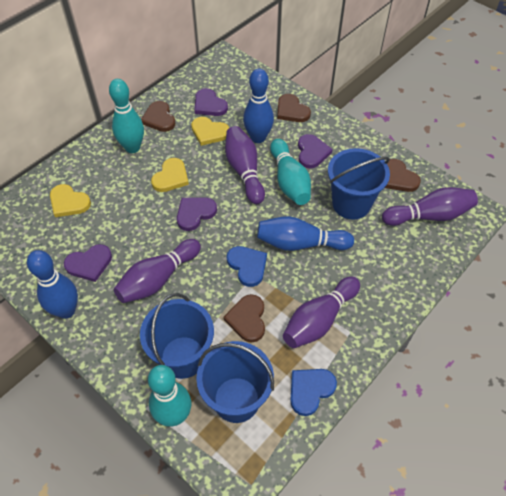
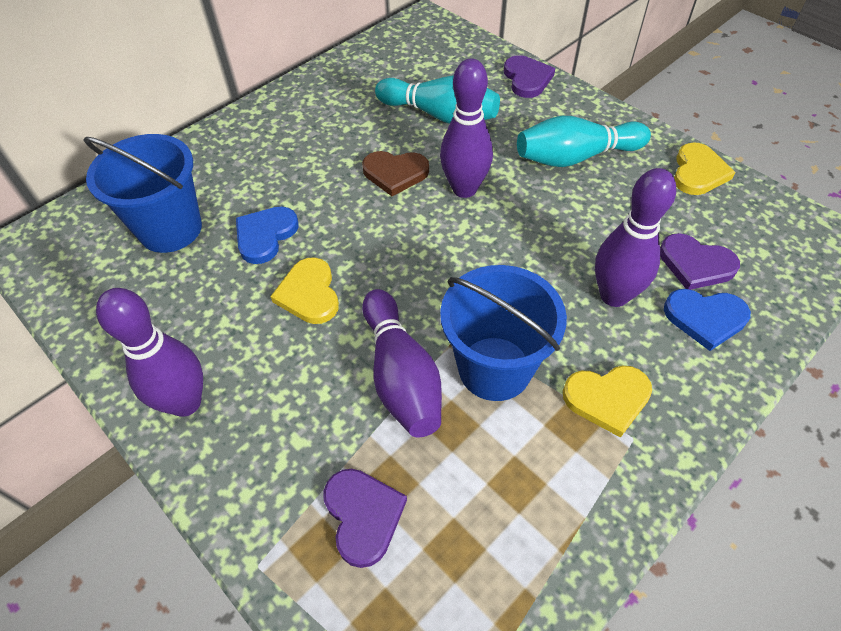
blue bowling pin: 3 -> 0
blue bucket: 3 -> 2
brown heart: 4 -> 1
purple heart: 4 -> 3
turquoise bowling pin: 3 -> 2

